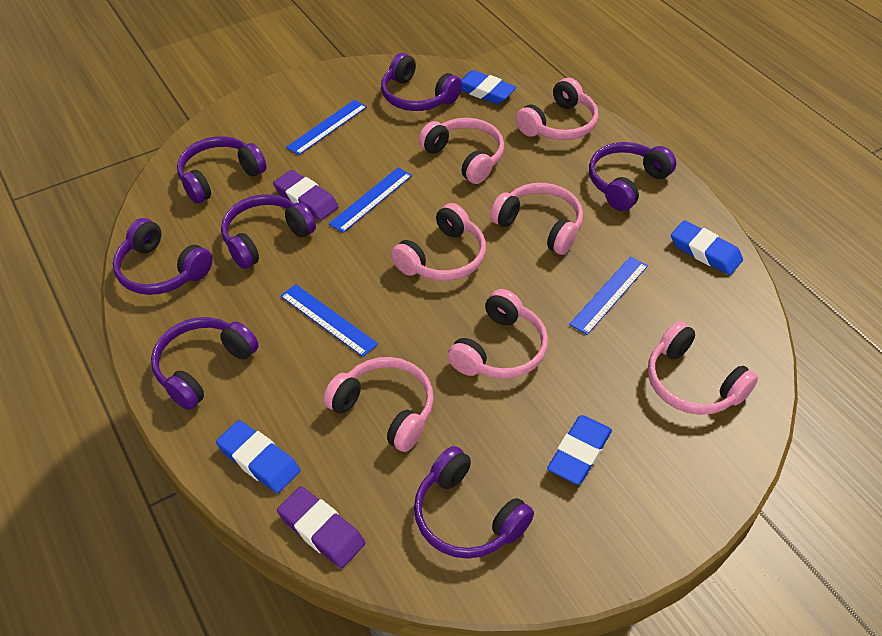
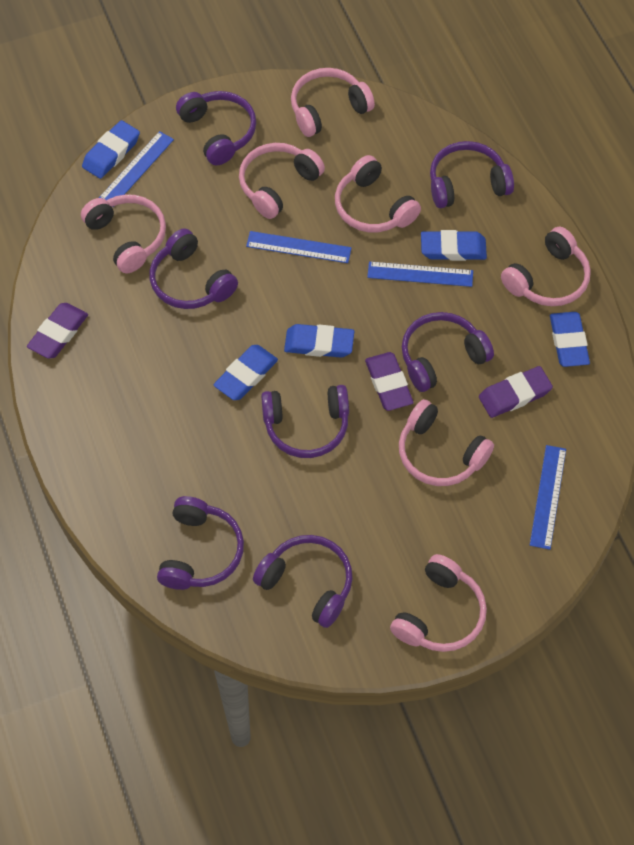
blue eraser: 4 -> 5
purple eraser: 2 -> 3

